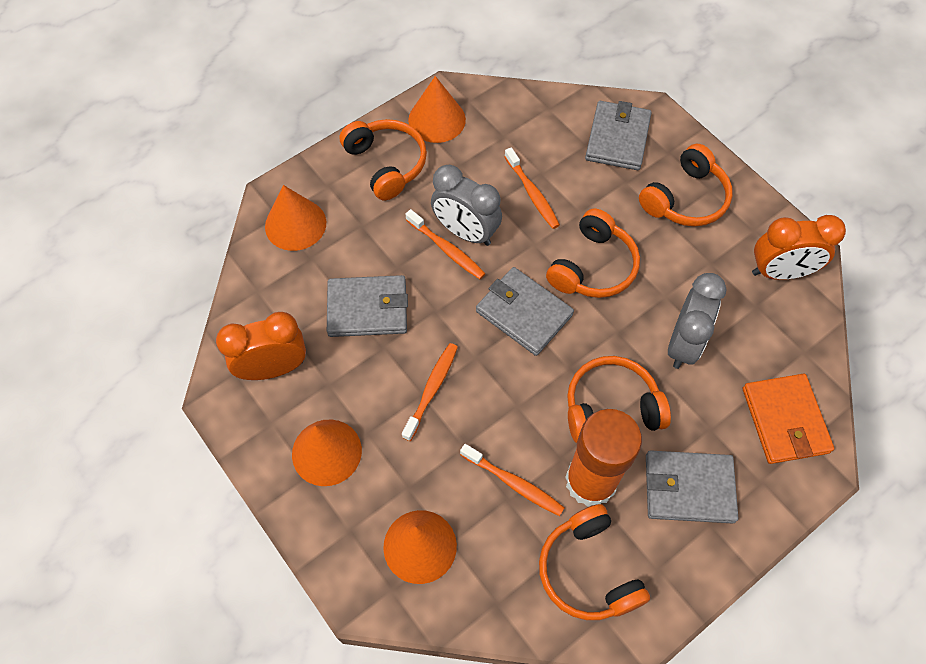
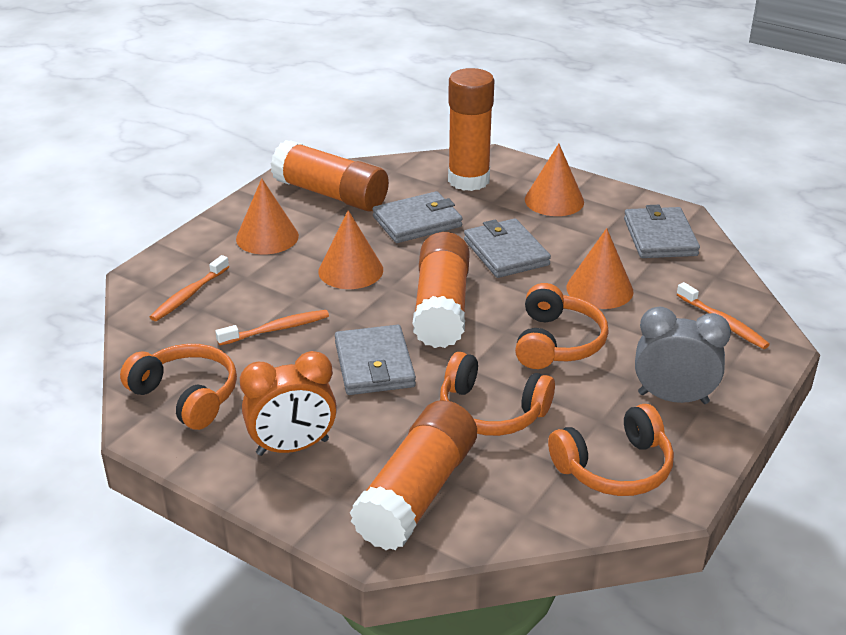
grey clock: 2 -> 1
orange clock: 2 -> 1
orange glue stick: 1 -> 4
orange headphones: 5 -> 4
orange toothbrush: 4 -> 3
orange wallet: 1 -> 0

